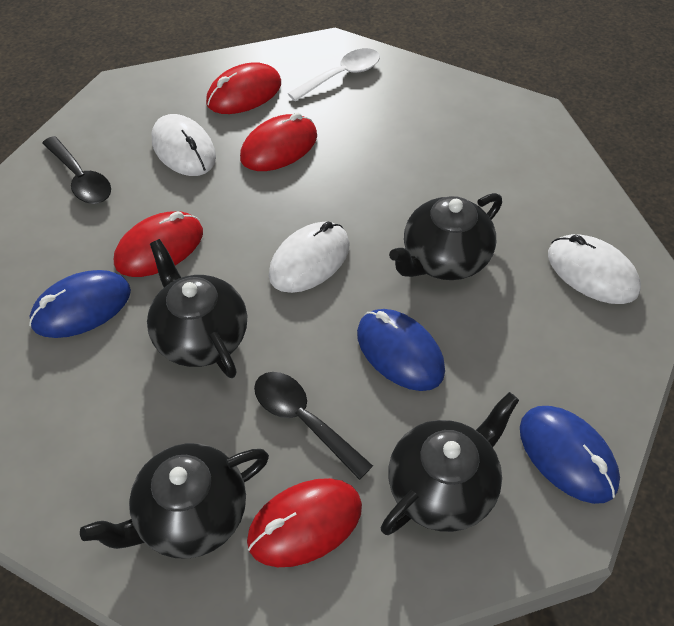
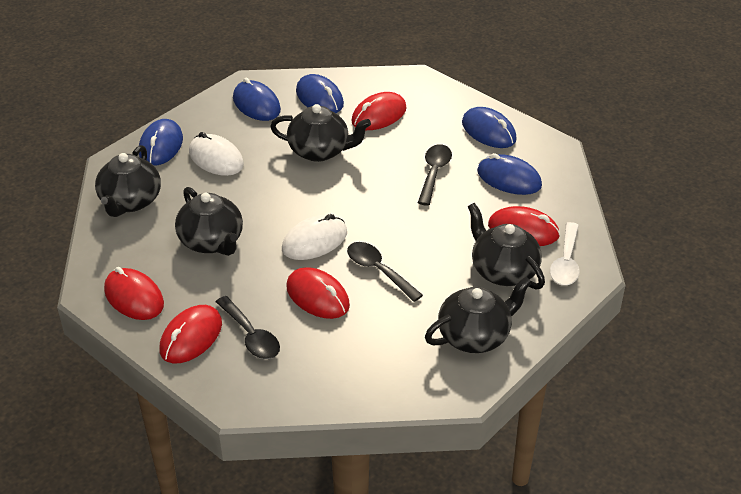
black spoon: 2 -> 3
black teapot: 4 -> 5
blue mouse: 3 -> 5
red mouse: 4 -> 5
white mouse: 3 -> 2

